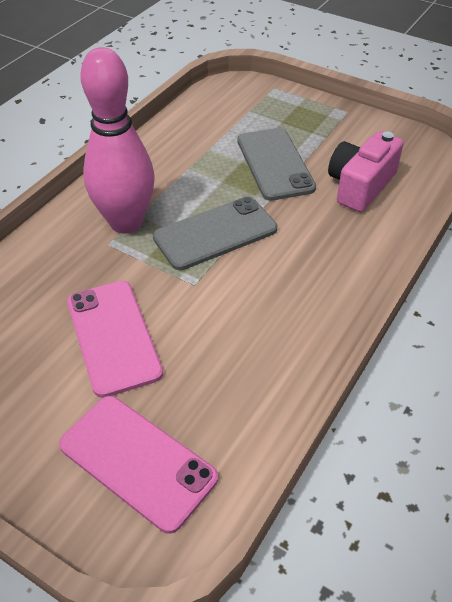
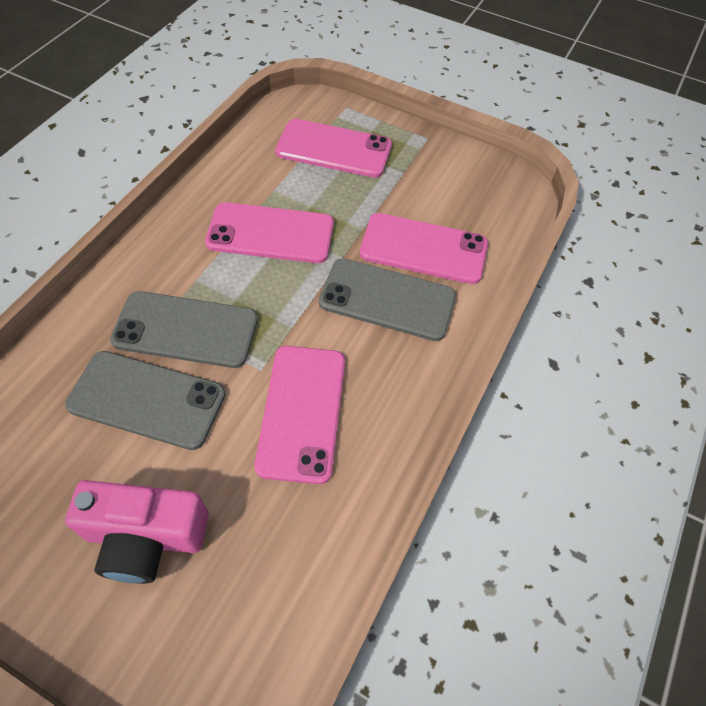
grey phone: 2 -> 3
pink bowling pin: 1 -> 0
pink phone: 2 -> 4

